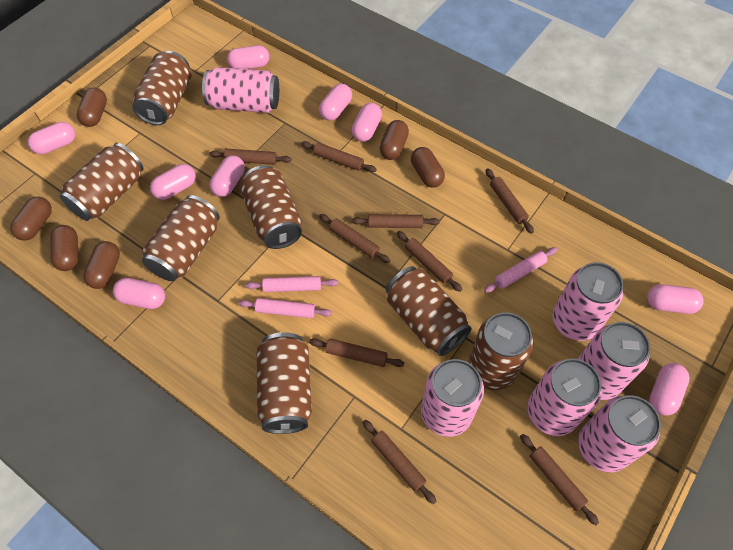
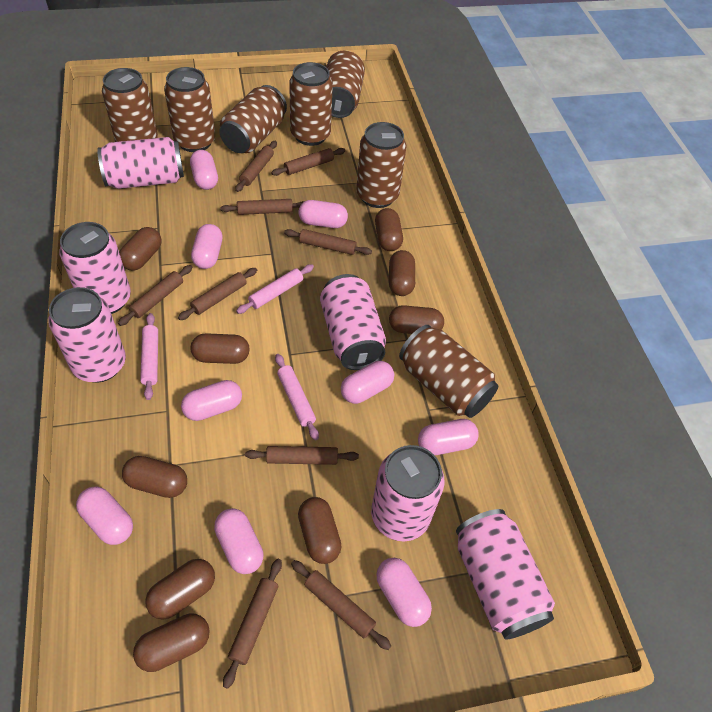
brown capsule: 6 -> 9

